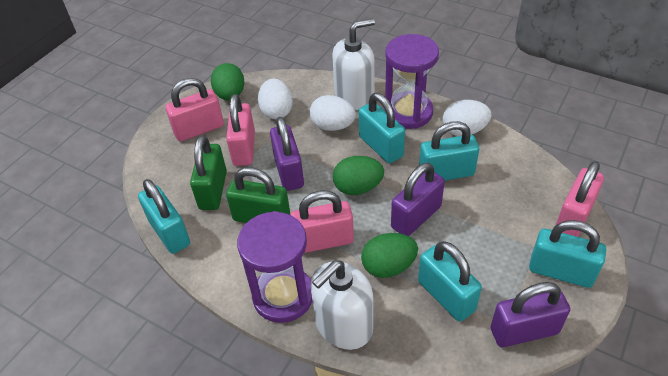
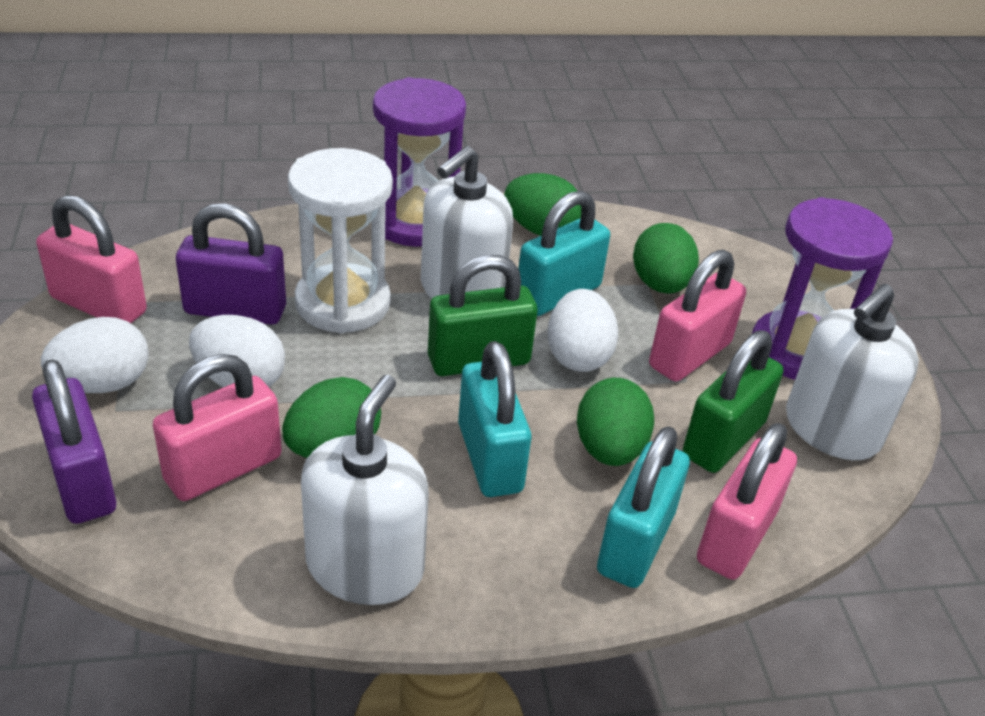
green egg: 3 -> 4
purple padlock: 3 -> 2
turquoise padlock: 5 -> 3
white hourglass: 0 -> 1
white soap dispenser: 2 -> 3

